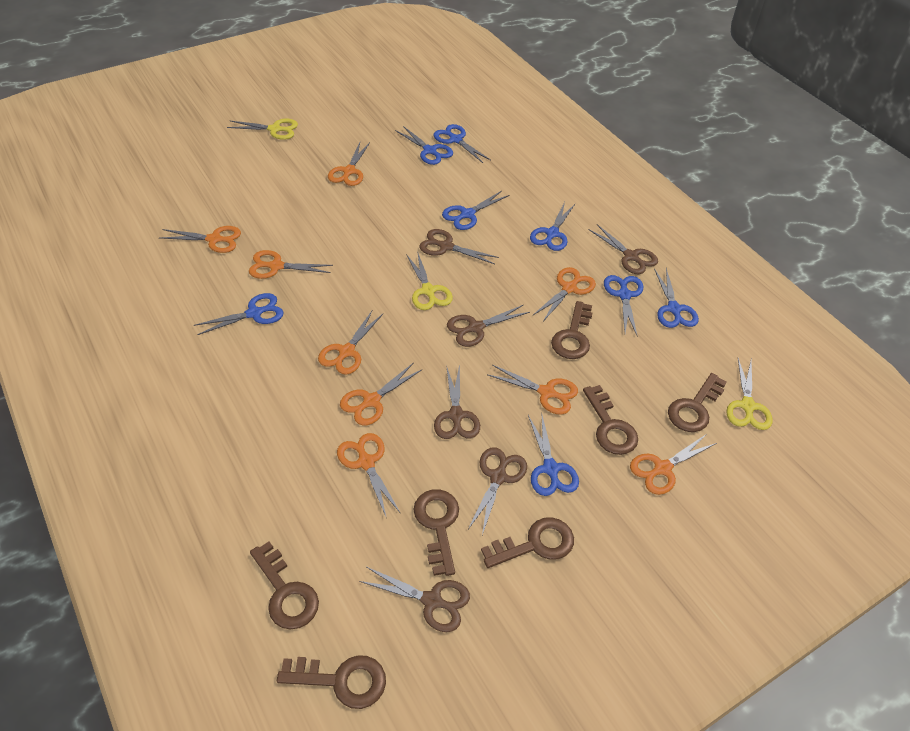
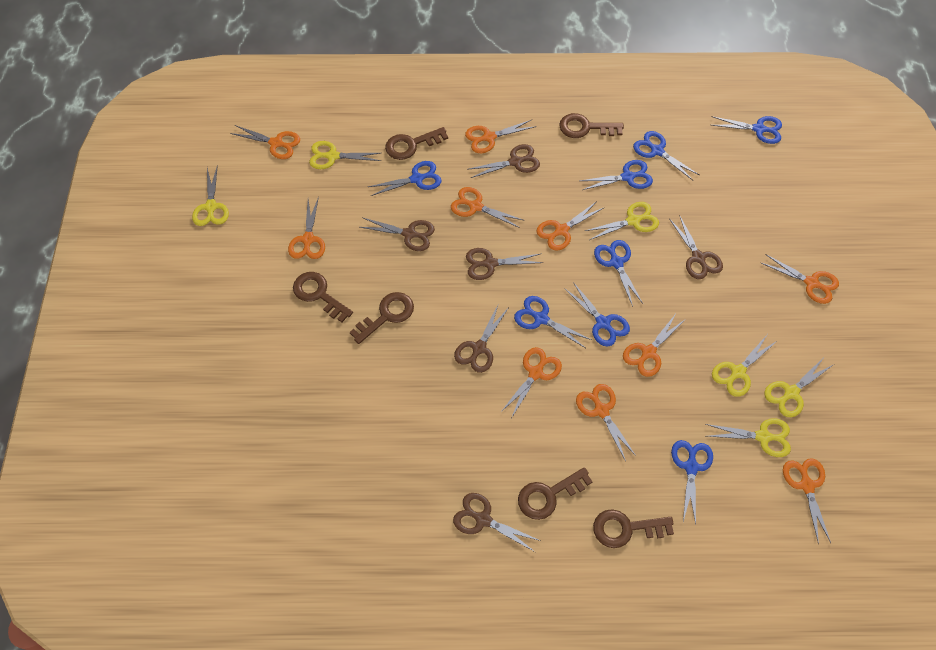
brown key: 7 -> 6
orange scissors: 9 -> 10
yellow scissors: 3 -> 6

